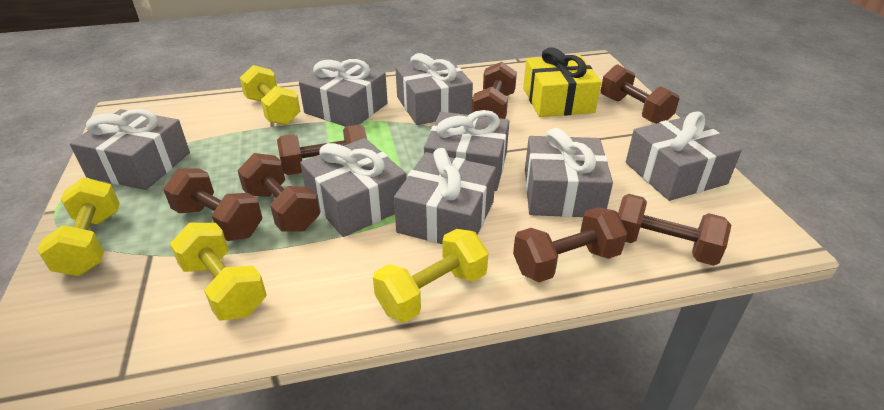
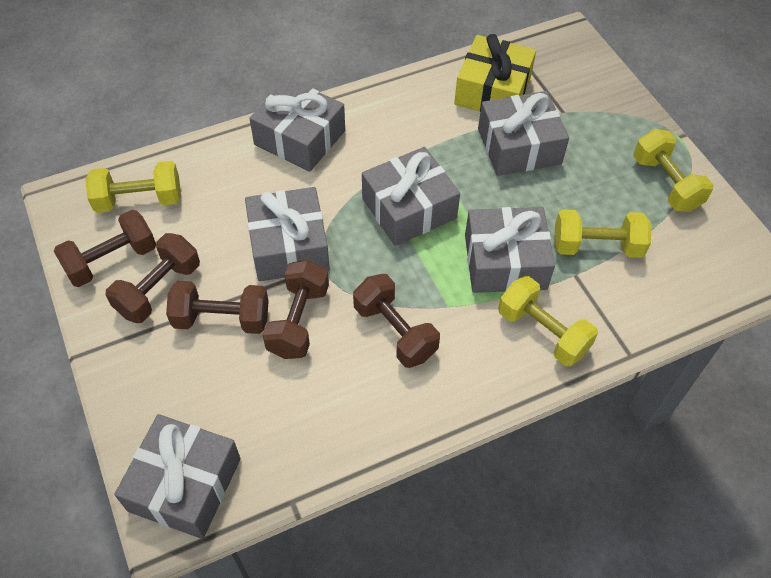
brown dumbbell: 7 -> 5
grey gift: 8 -> 6

